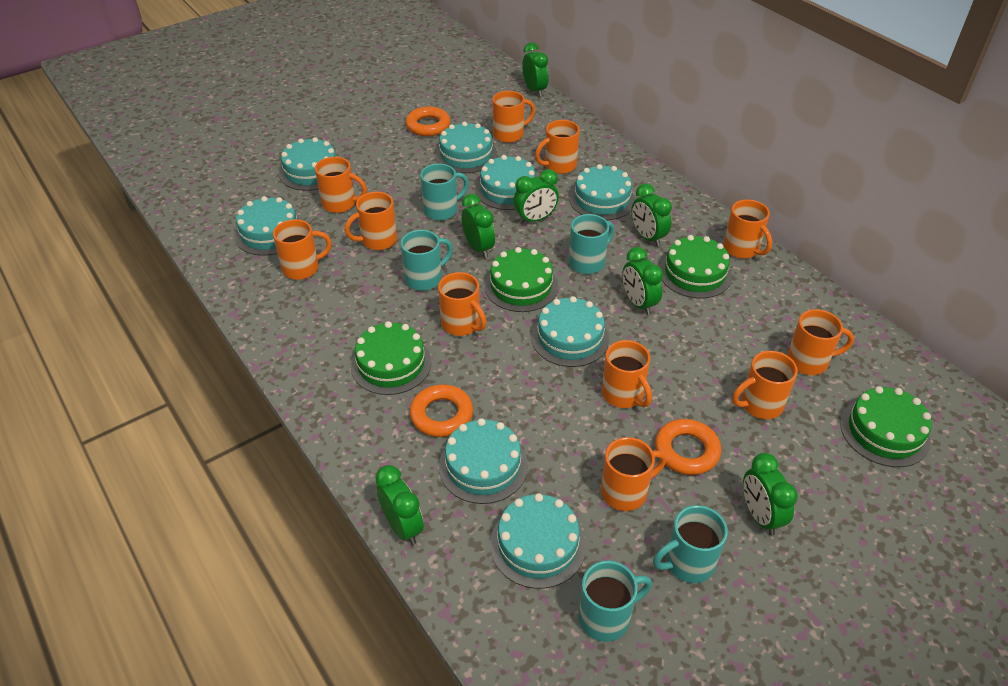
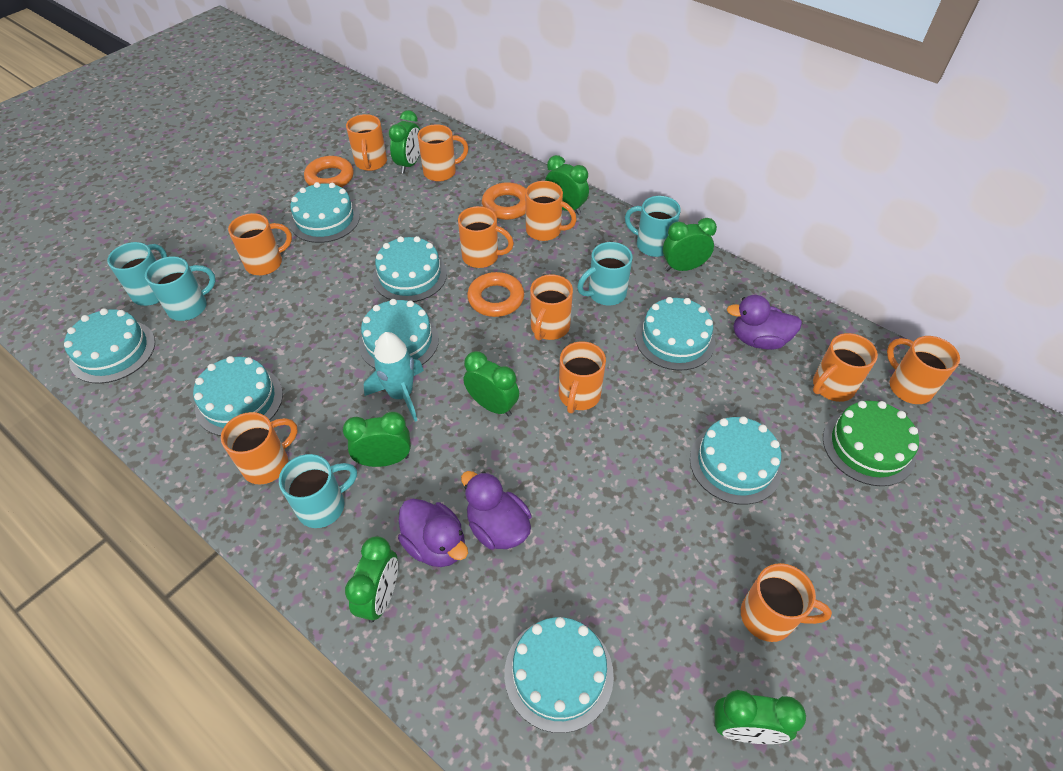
green cake: 4 -> 1
purple duck: 0 -> 3
turquoise rocket: 0 -> 1

